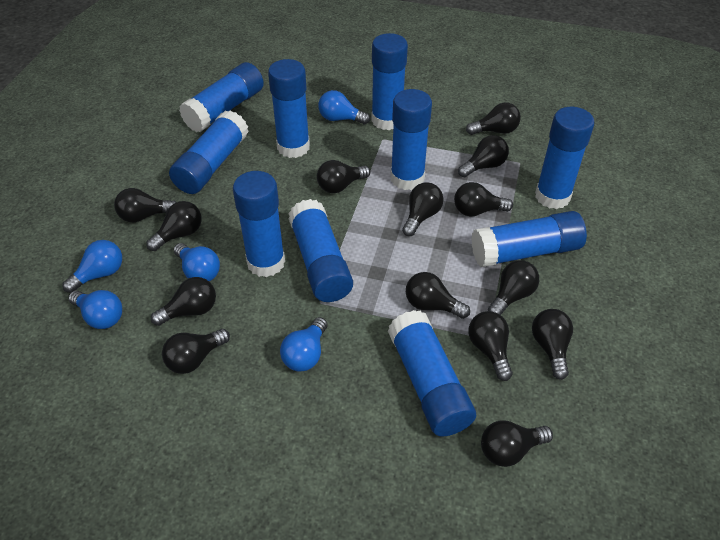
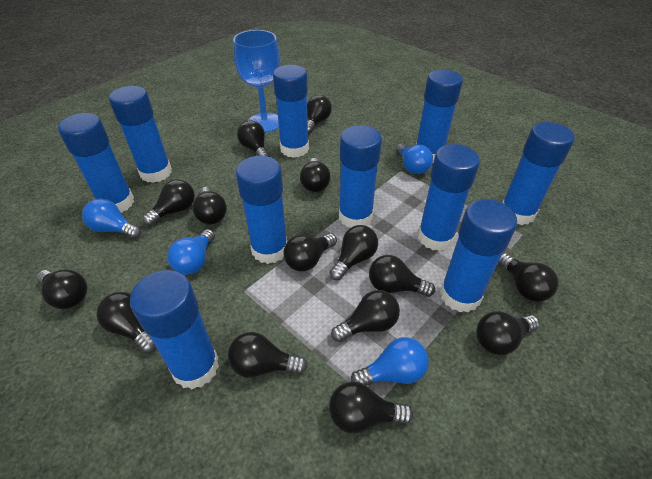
black light bulb: 14 -> 15
blue goblet: 0 -> 1
blue light bulb: 5 -> 4

